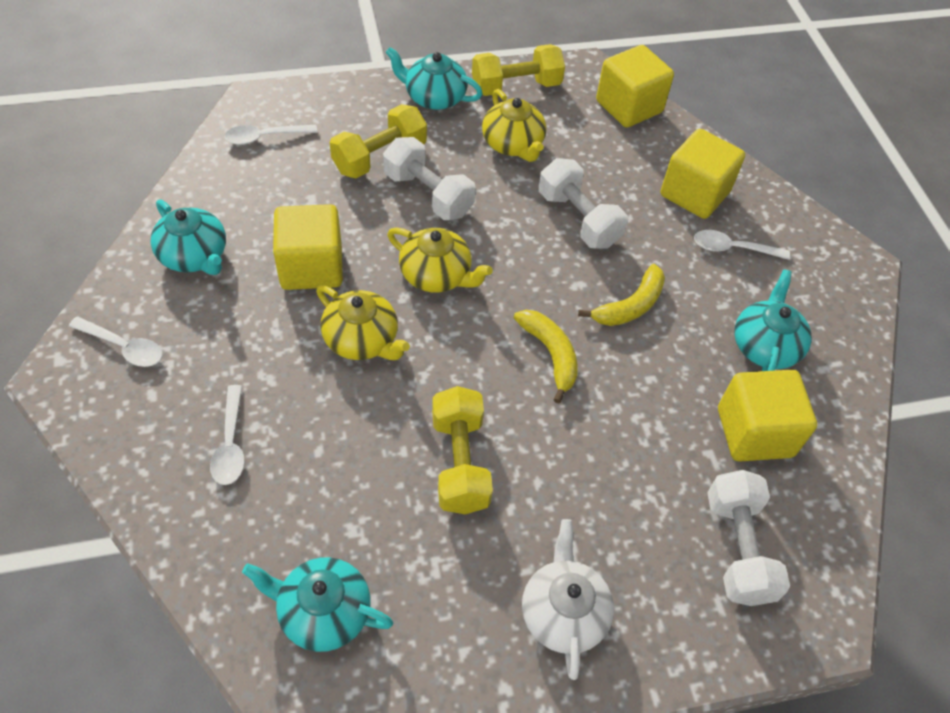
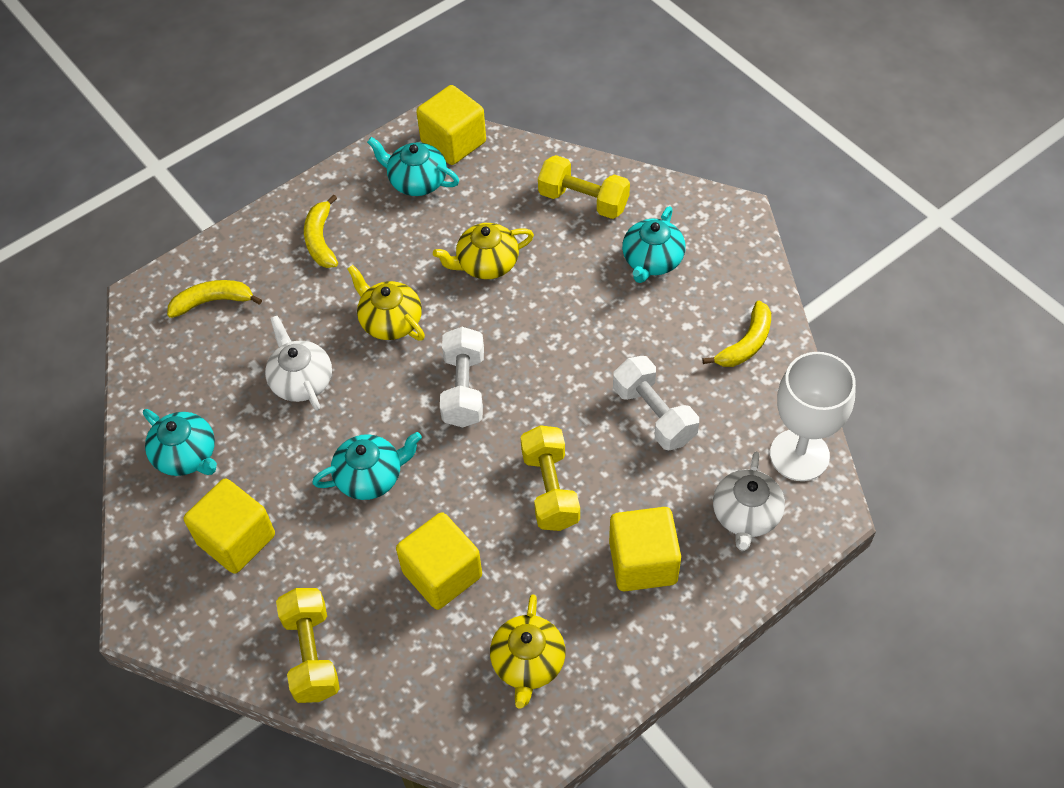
white dumbbell: 3 -> 2
white goblet: 0 -> 1
white spoon: 4 -> 0
white teapot: 1 -> 2
yellow banana: 2 -> 3

